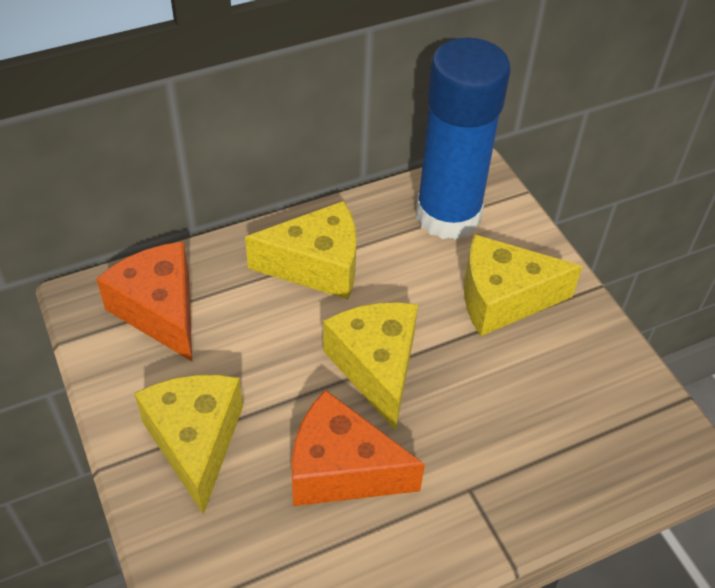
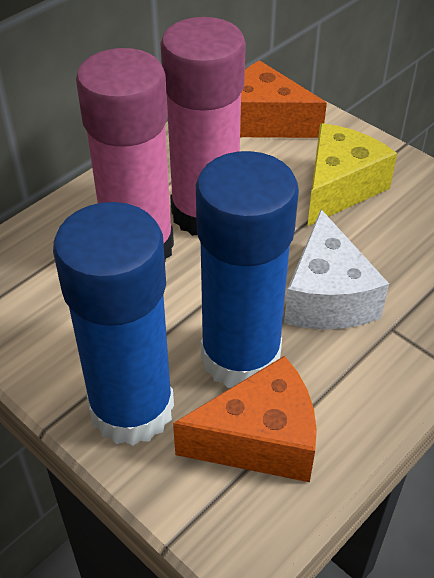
blue glue stick: 1 -> 2
pink glue stick: 0 -> 2
white cheese: 0 -> 1
yellow cheese: 4 -> 1

